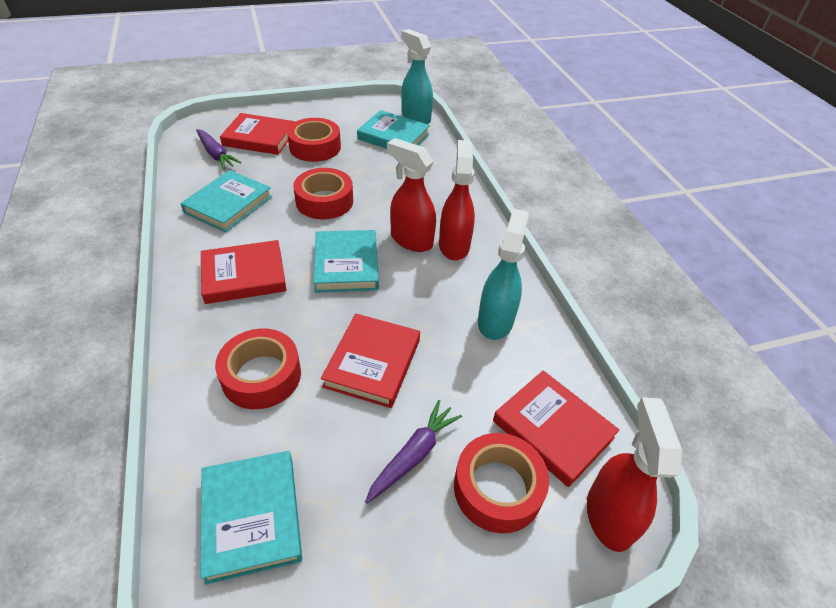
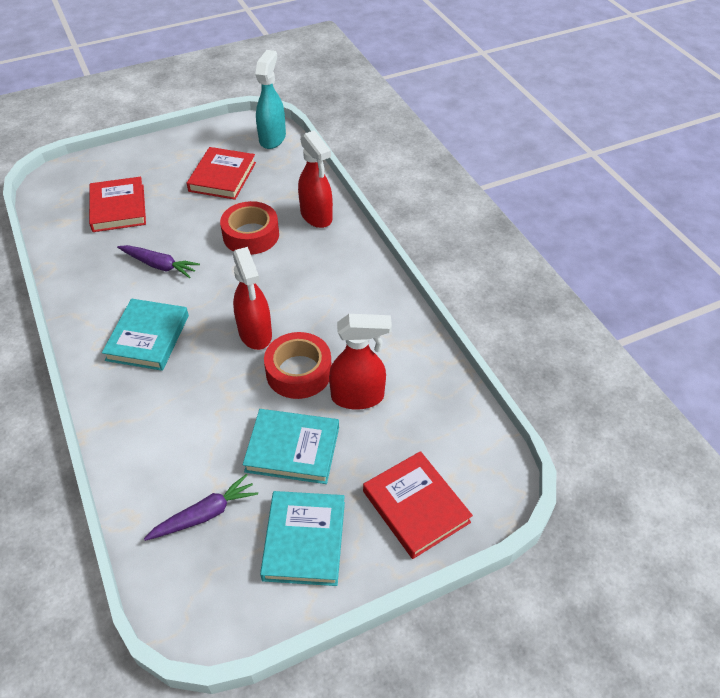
red book: 4 -> 3
red tape: 4 -> 2
turquoise book: 4 -> 3
turquoise spray bottle: 2 -> 1

